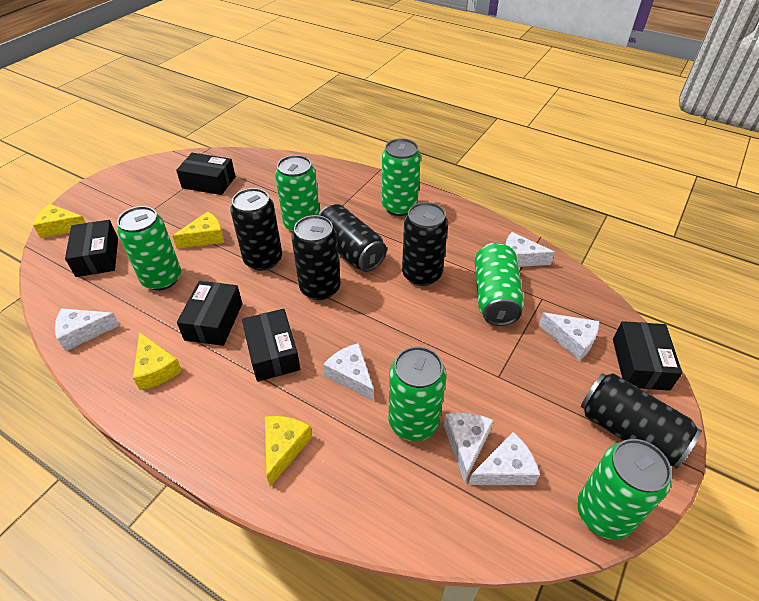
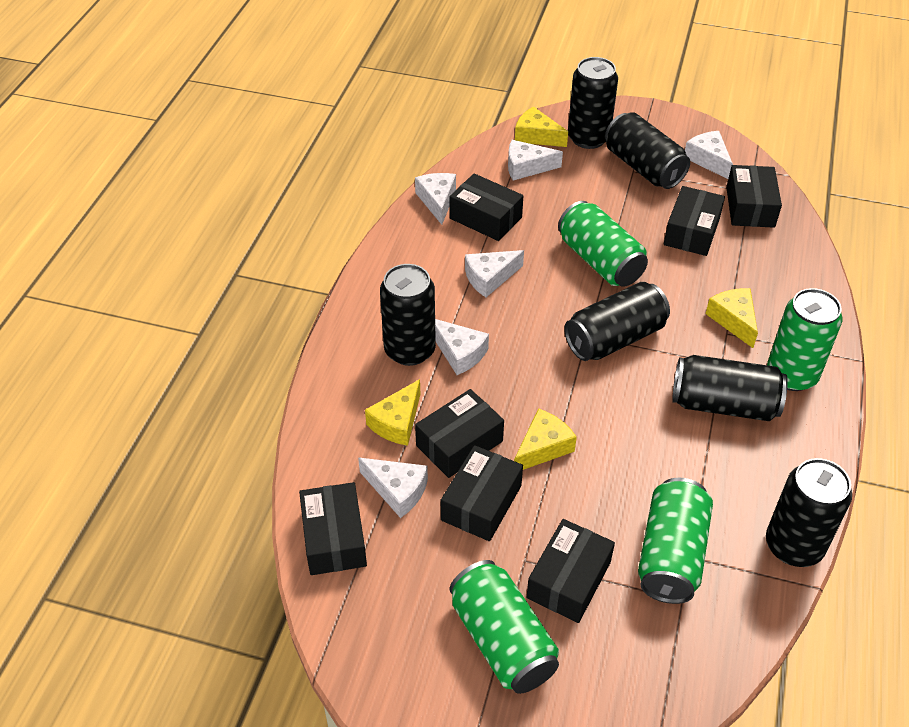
black box: 5 -> 7
black can: 5 -> 6
green can: 6 -> 4

